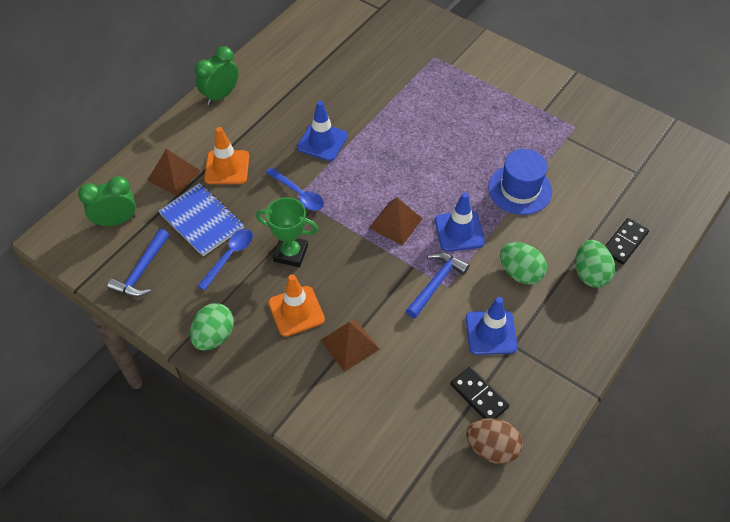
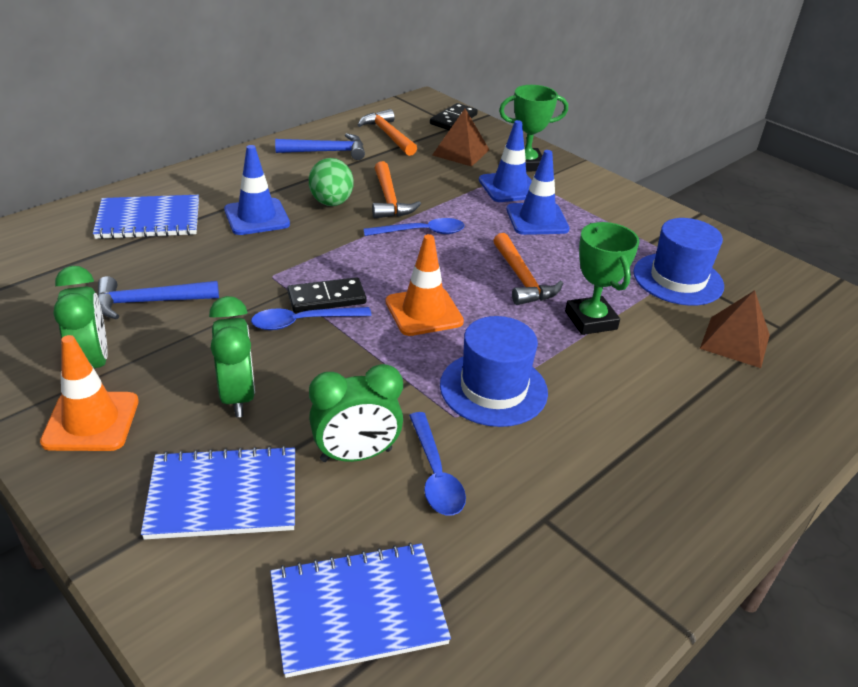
blue hat: 1 -> 2
blue notebook: 1 -> 3
blue spoon: 2 -> 3
brown egg: 1 -> 0
brown pyramid: 3 -> 2
green clock: 2 -> 3
green egg: 3 -> 1
green trophy: 1 -> 2
orange hammer: 0 -> 3

